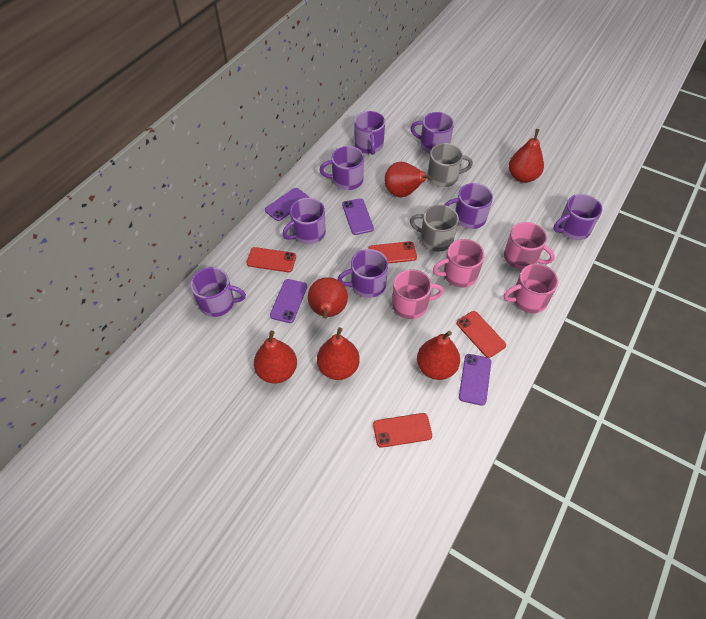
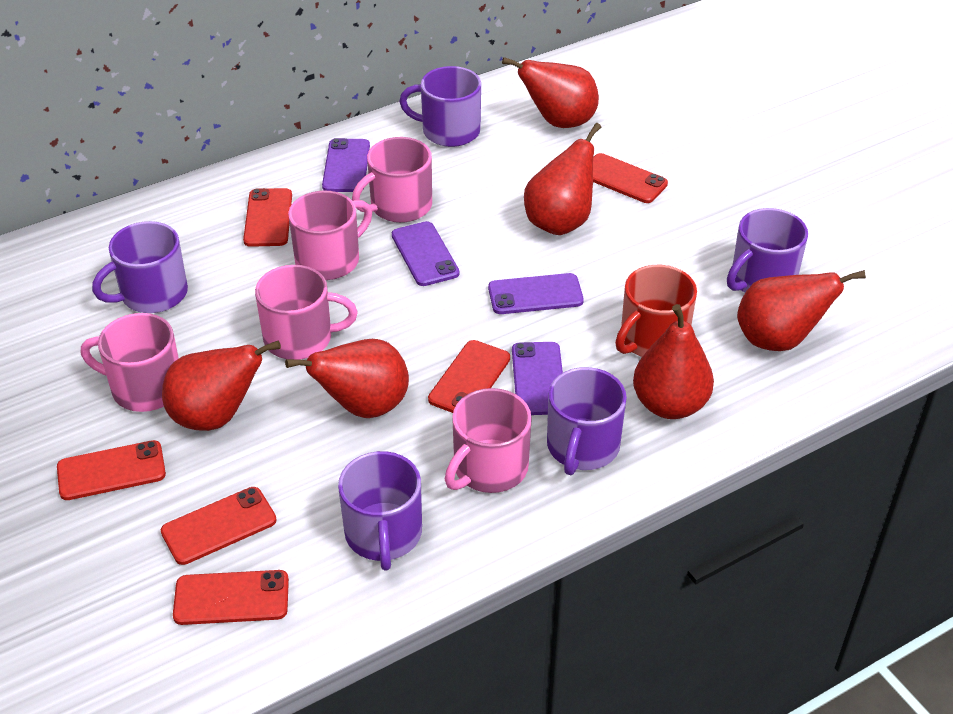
grey mug: 2 -> 0
pink mug: 4 -> 5
purple mug: 8 -> 5
red mug: 0 -> 1
red phone: 4 -> 6

